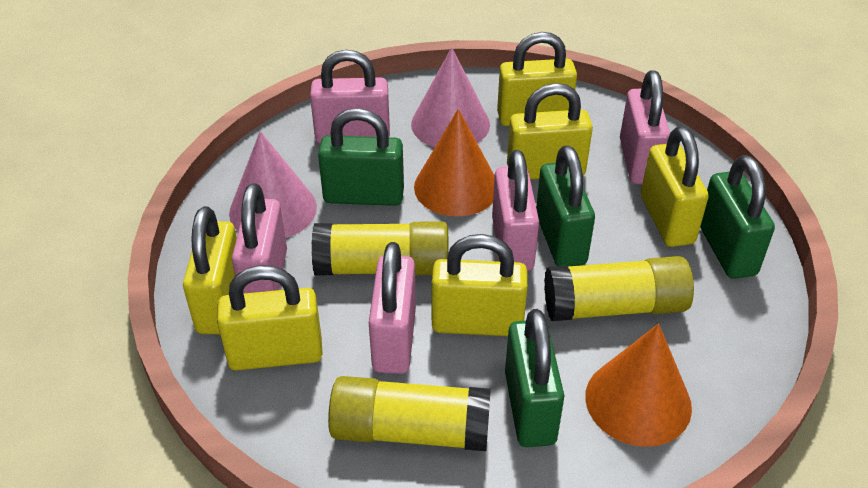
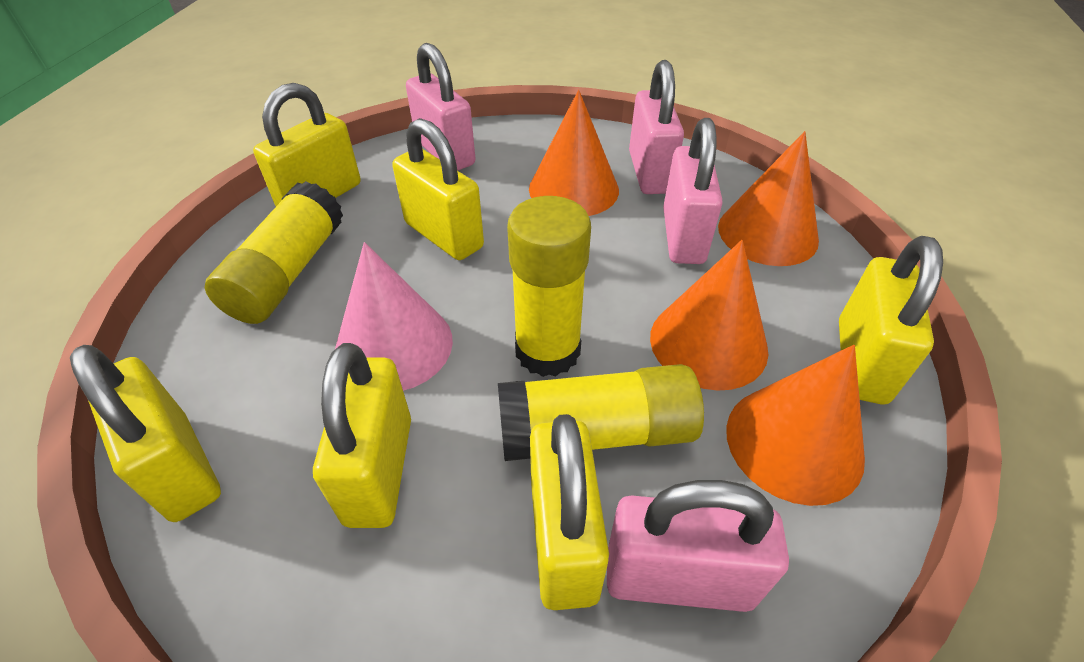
green padlock: 4 -> 0
orange cone: 2 -> 4
pink cone: 2 -> 1
pink padlock: 5 -> 4

